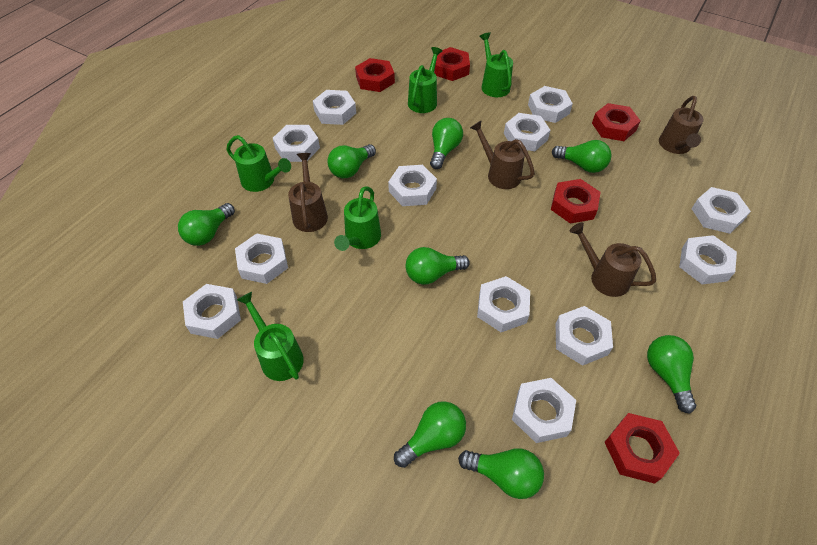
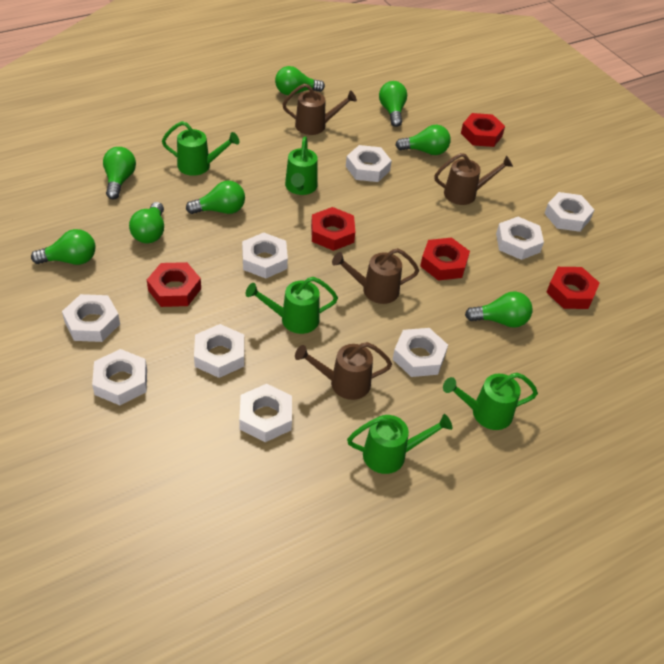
white nut: 12 -> 9

